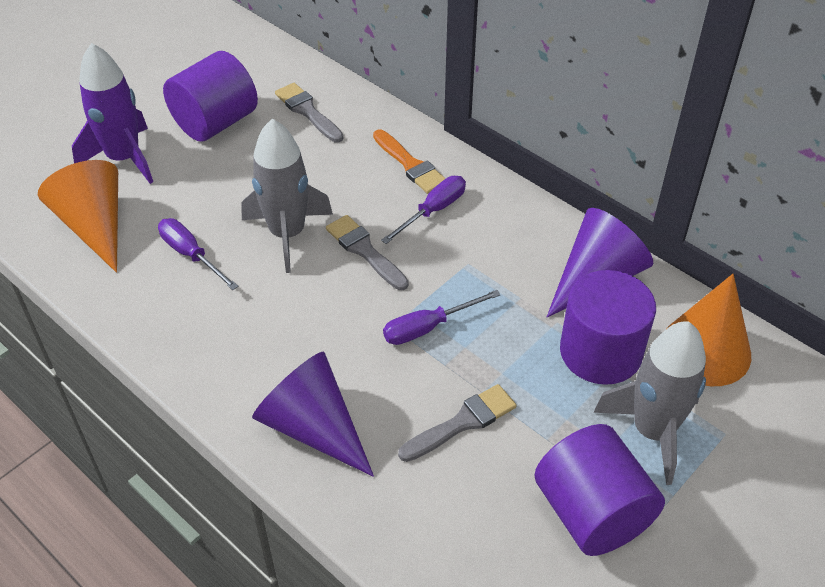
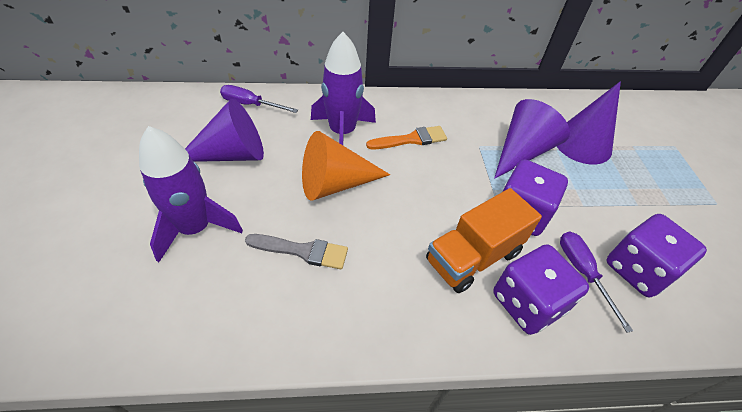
grey brush: 3 -> 1
grey rocket: 2 -> 0
orange cone: 2 -> 1
orange truck: 0 -> 1
purple cone: 2 -> 3
purple cylinder: 3 -> 0
purple dice: 0 -> 3
purple rocket: 1 -> 2
purple screwdriver: 3 -> 2

